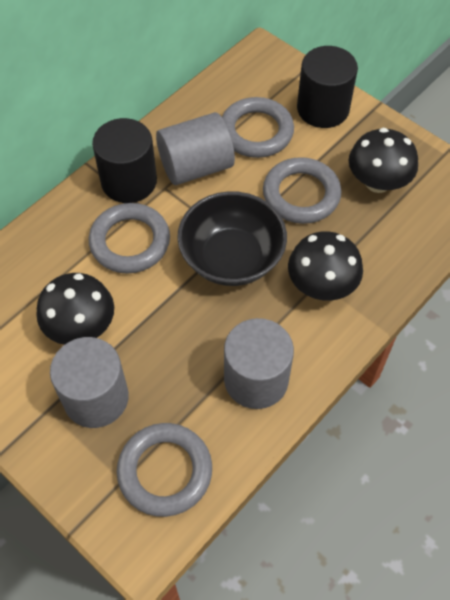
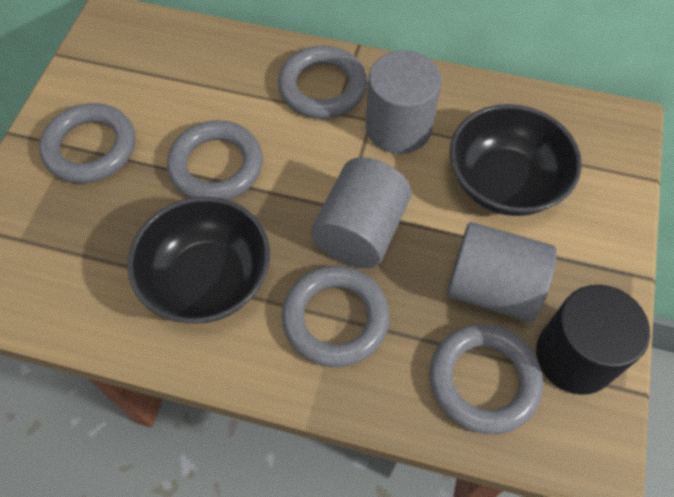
black bowl: 1 -> 2
black cylinder: 2 -> 1
black mushroom: 3 -> 0
grey ring: 4 -> 5

